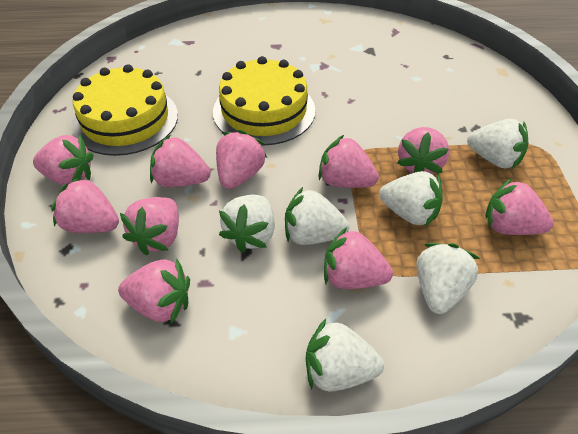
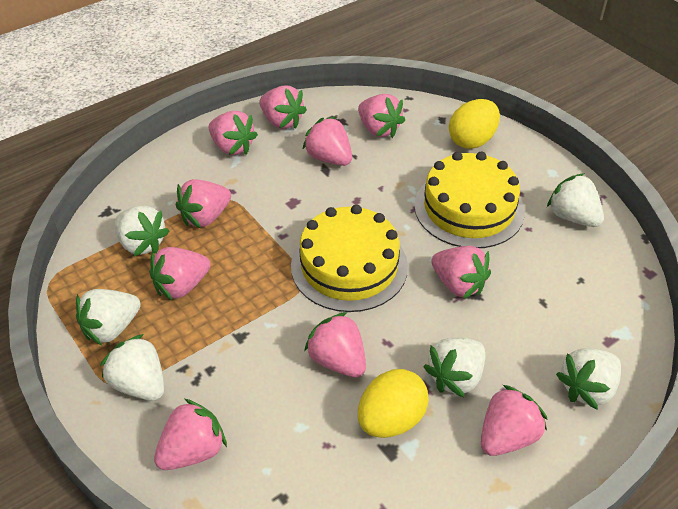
yellow egg: 0 -> 2

